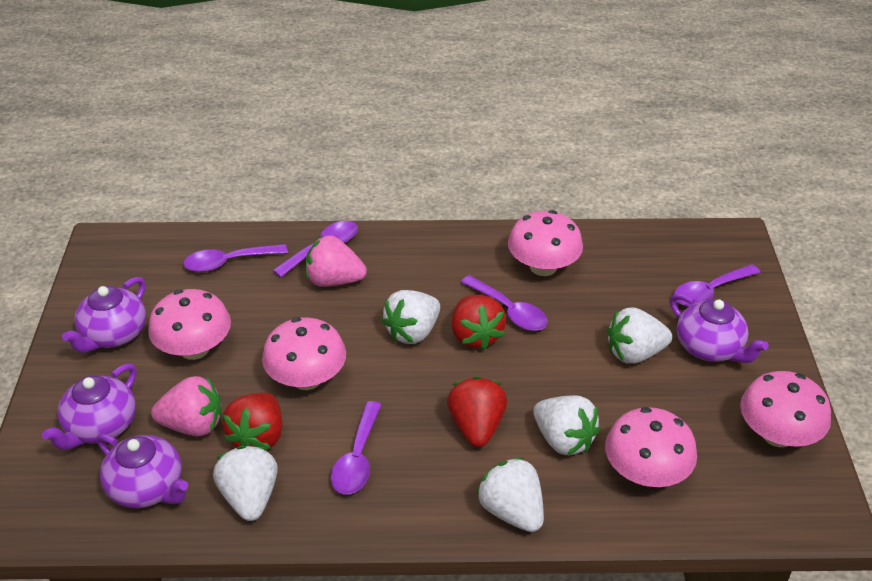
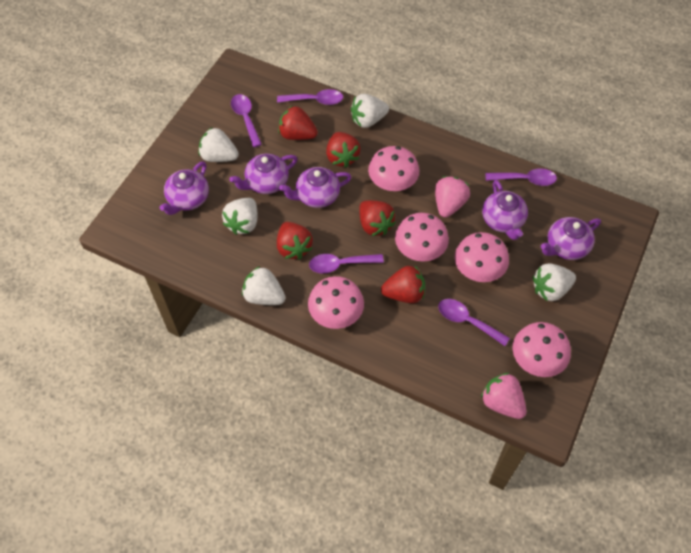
purple teapot: 4 -> 5
red strawberry: 3 -> 5

